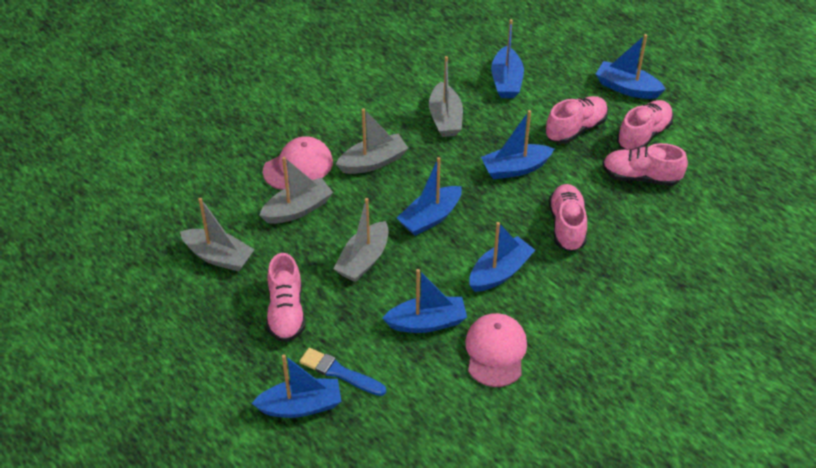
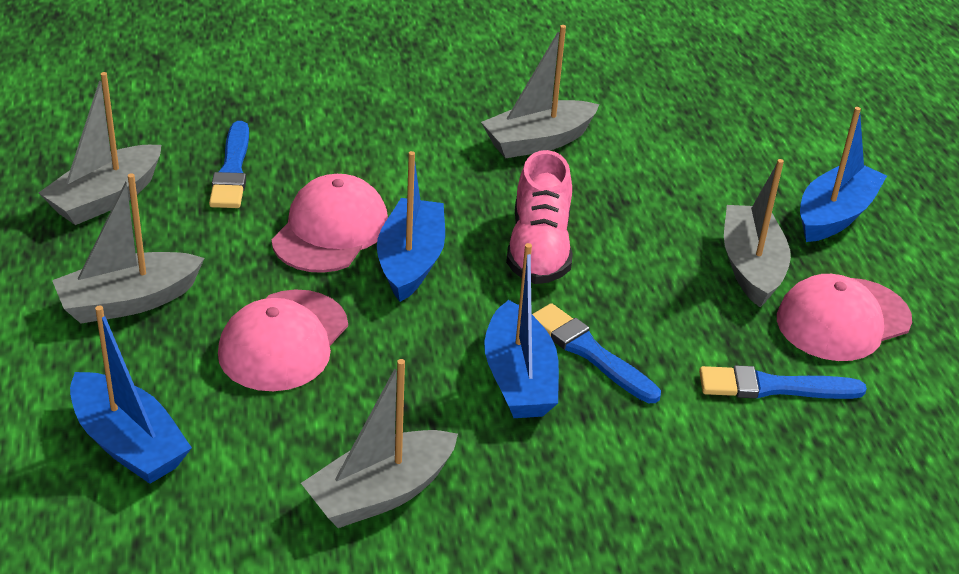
blue boat: 7 -> 4
blue brush: 1 -> 3
pink cap: 2 -> 3
pink shoe: 5 -> 1

